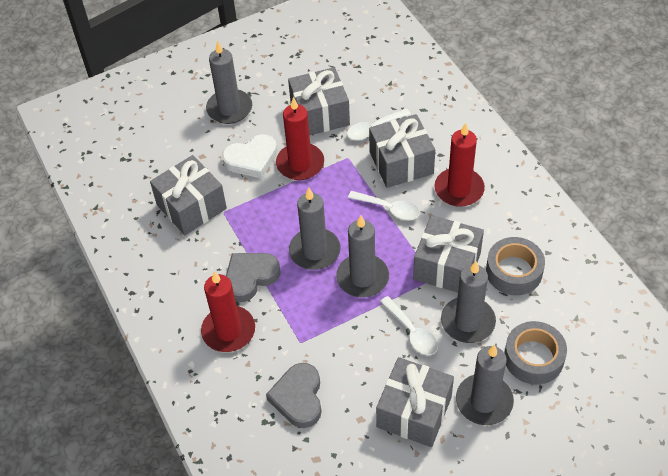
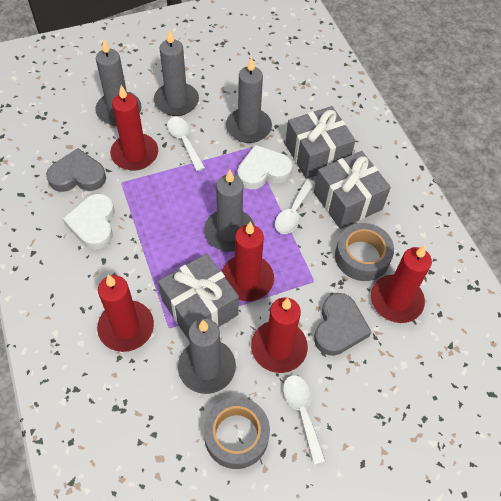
grey gift: 5 -> 3
red candle: 3 -> 5
white heart: 1 -> 2

